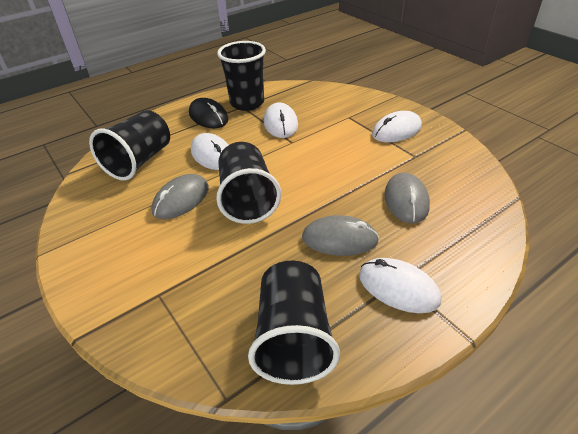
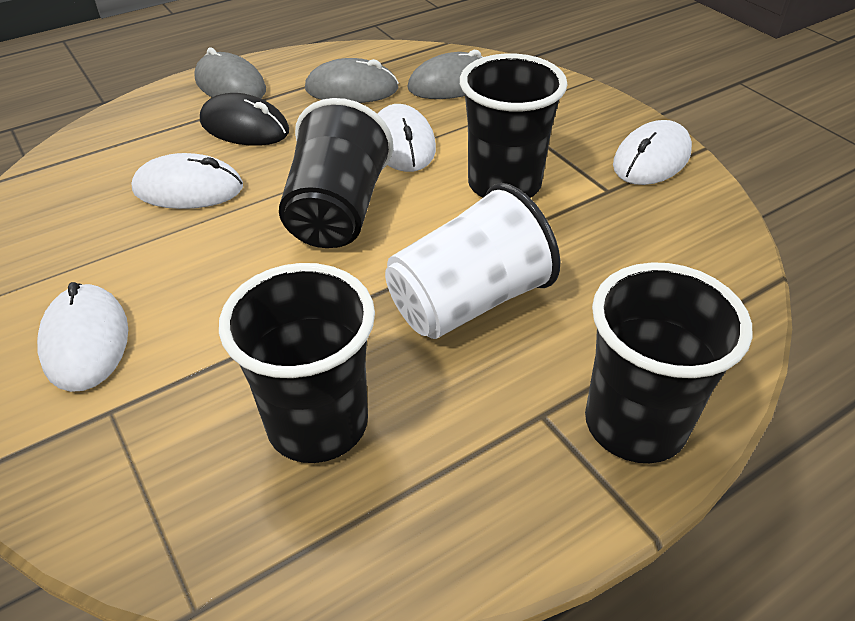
white cup: 0 -> 1

